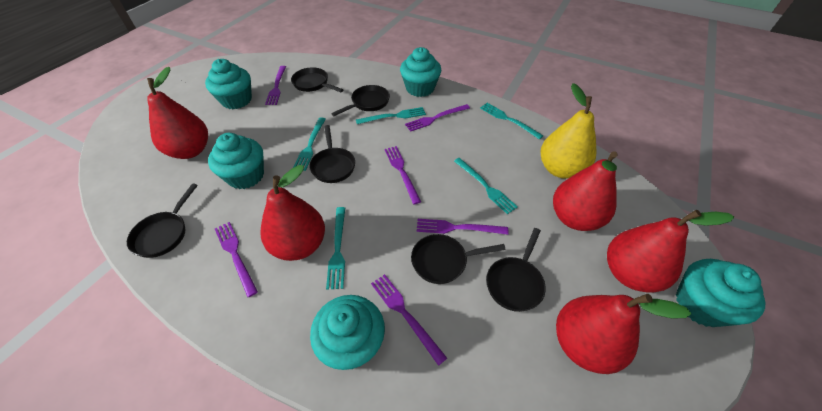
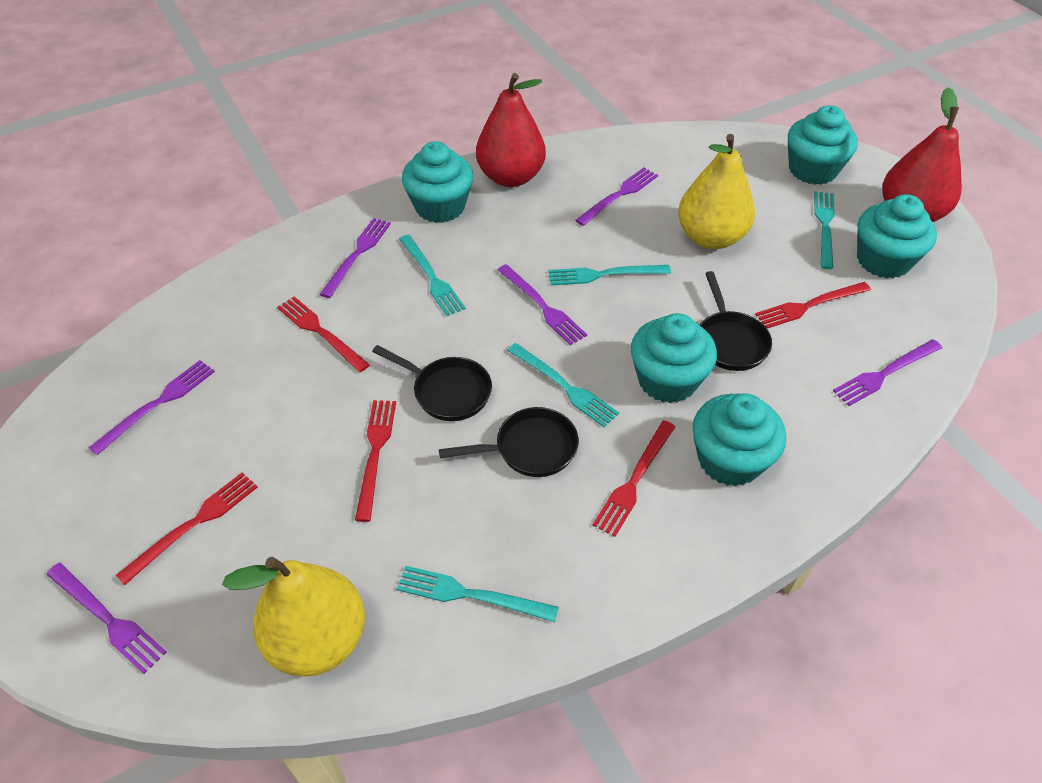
black pan: 6 -> 3
red fork: 0 -> 5
red pear: 5 -> 2
yellow pear: 1 -> 2

